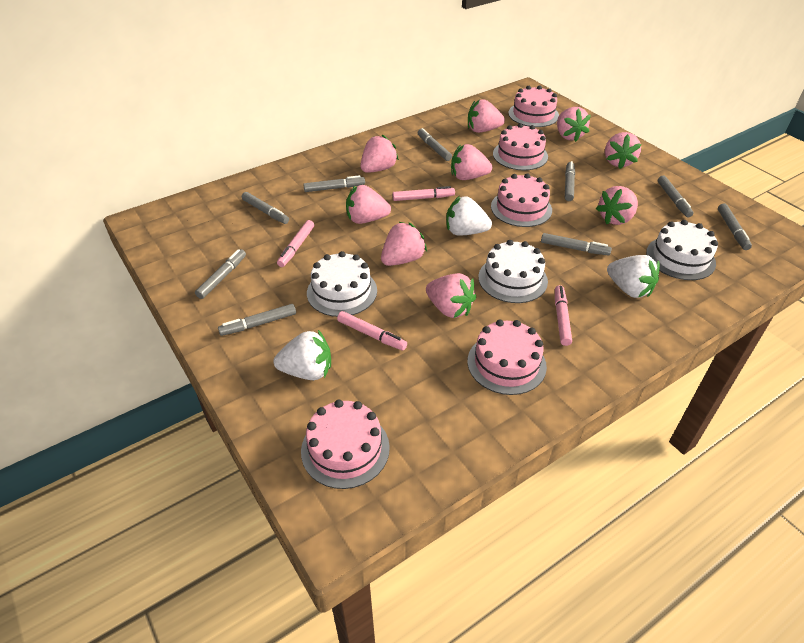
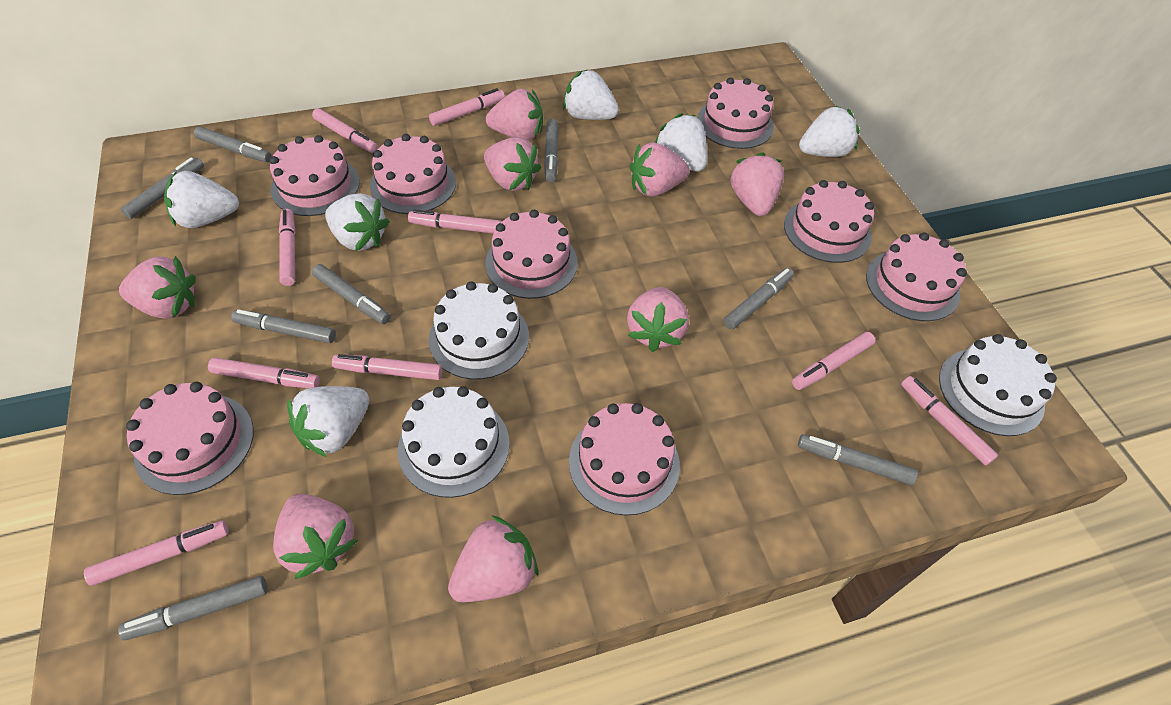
grey marker: 9 -> 8
pink cake: 5 -> 8
pink marker: 4 -> 9
pink strawberry: 9 -> 8
white strawberry: 3 -> 6

